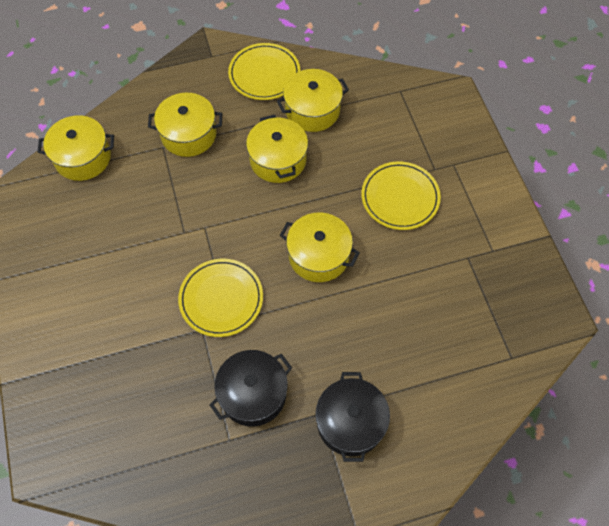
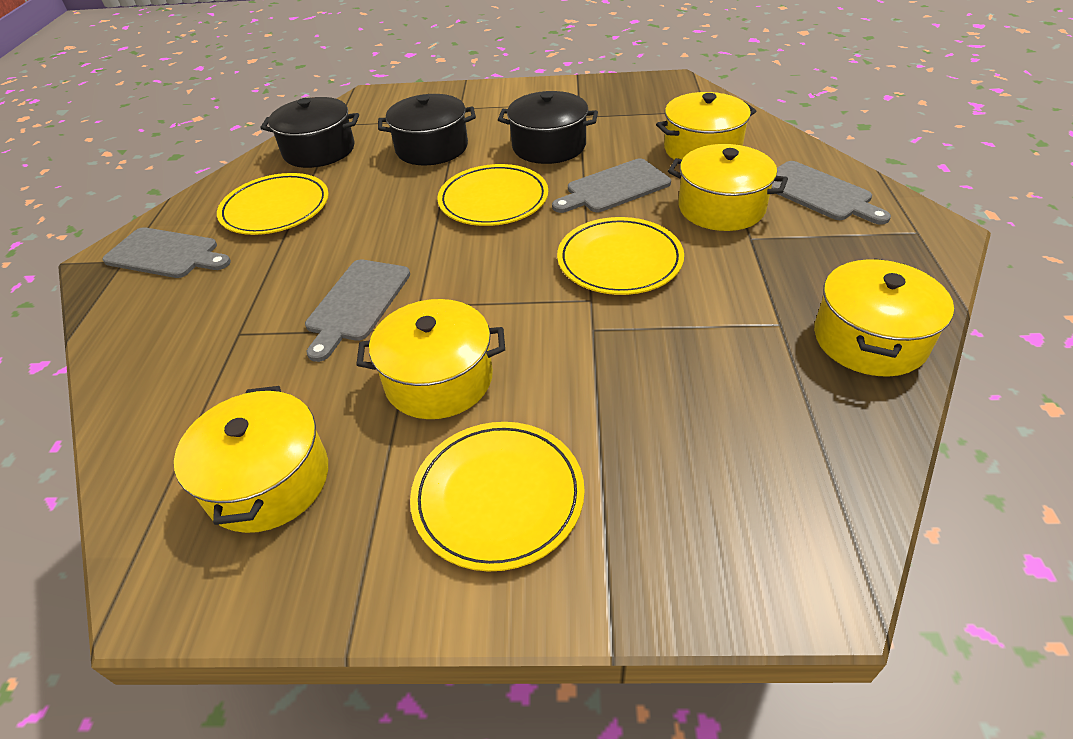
black pot: 2 -> 3
grey cutting board: 0 -> 4
yellow plate: 3 -> 4

